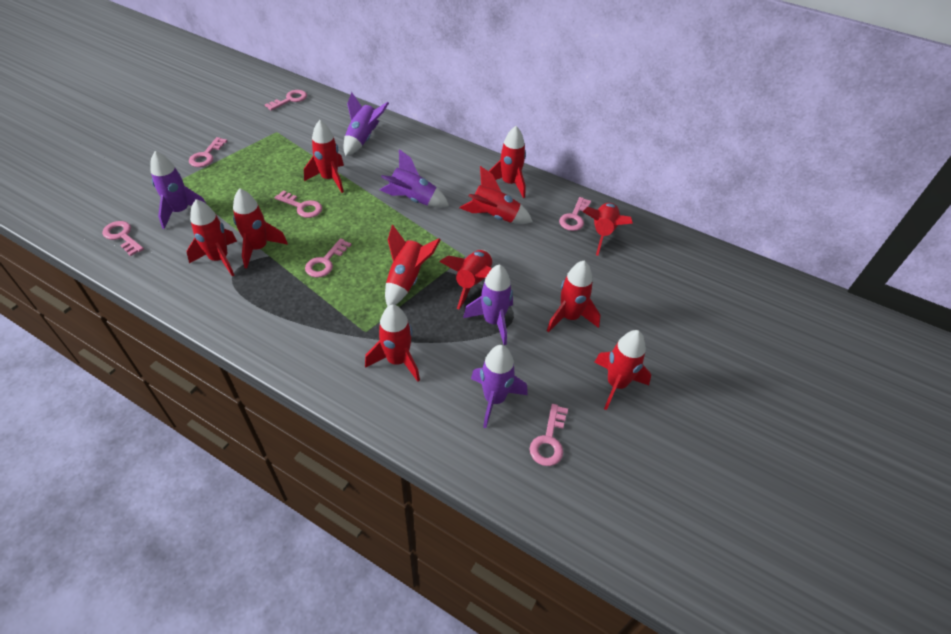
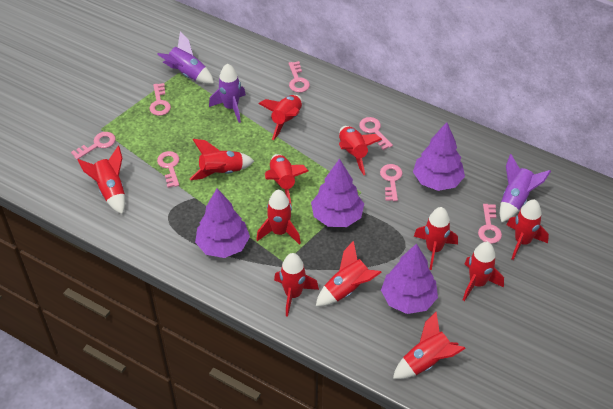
purple rocket: 5 -> 3
purple tree: 0 -> 4
red rocket: 11 -> 12

